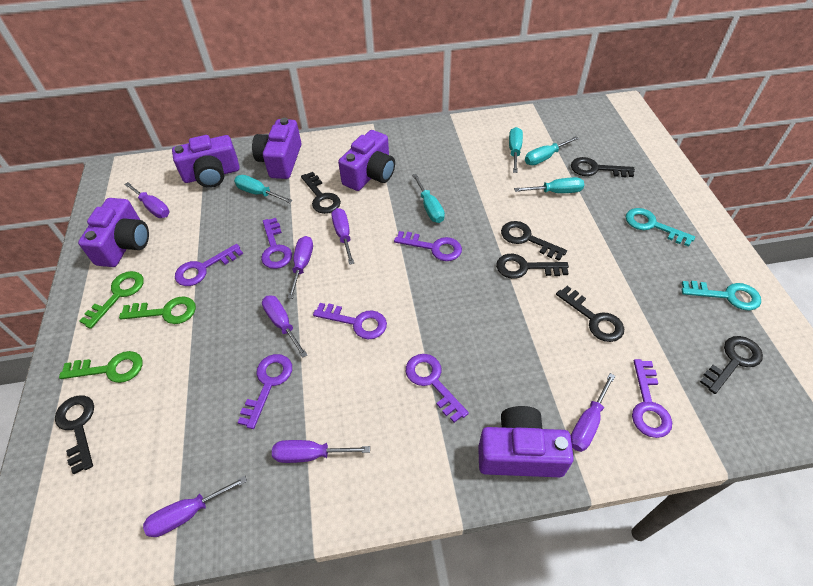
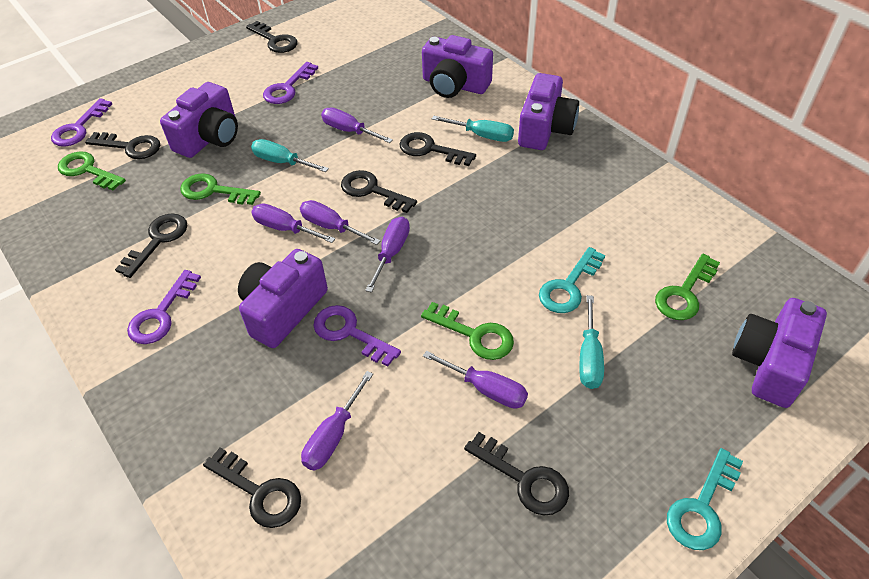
green key: 3 -> 4
purple key: 7 -> 4
purple screwdriver: 7 -> 6
turquoise screwdriver: 5 -> 3

